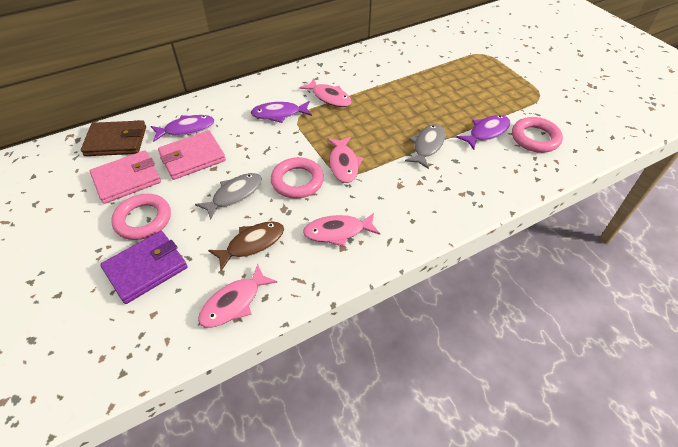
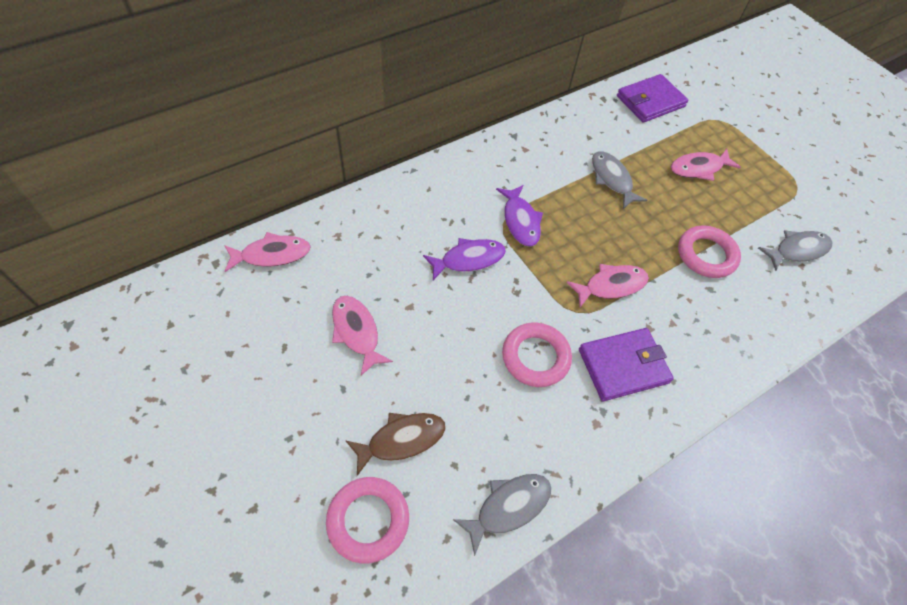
brown wallet: 1 -> 0
grey fish: 2 -> 3
pink wallet: 2 -> 0
purple fish: 3 -> 2
purple wallet: 1 -> 2

